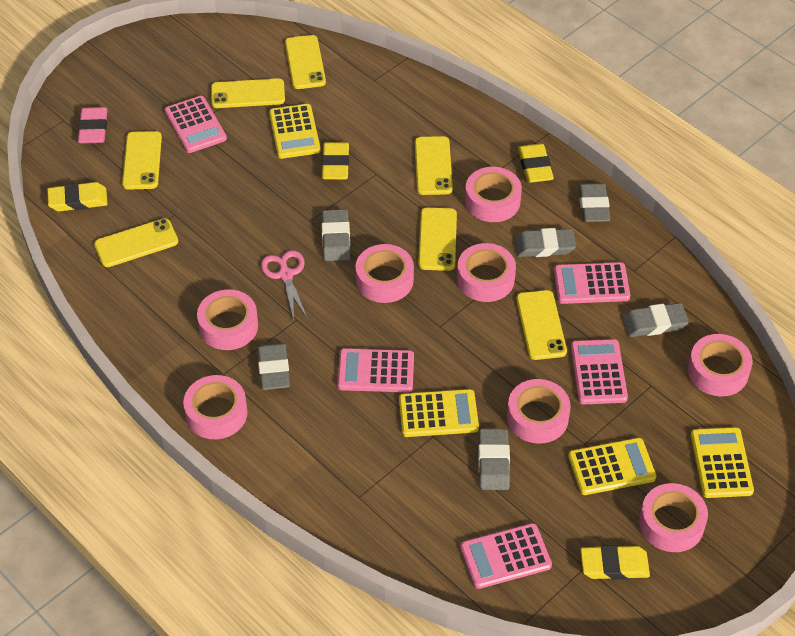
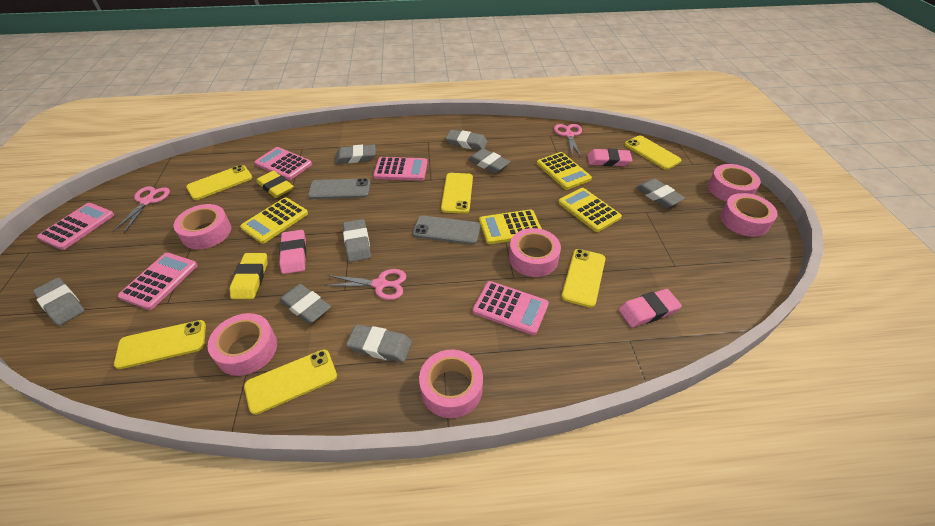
grey eraser: 6 -> 8
grey phone: 0 -> 2
pink eraser: 1 -> 3
pink scissors: 1 -> 3
pink tape: 8 -> 6
yellow eraser: 4 -> 2
yellow phone: 7 -> 6

